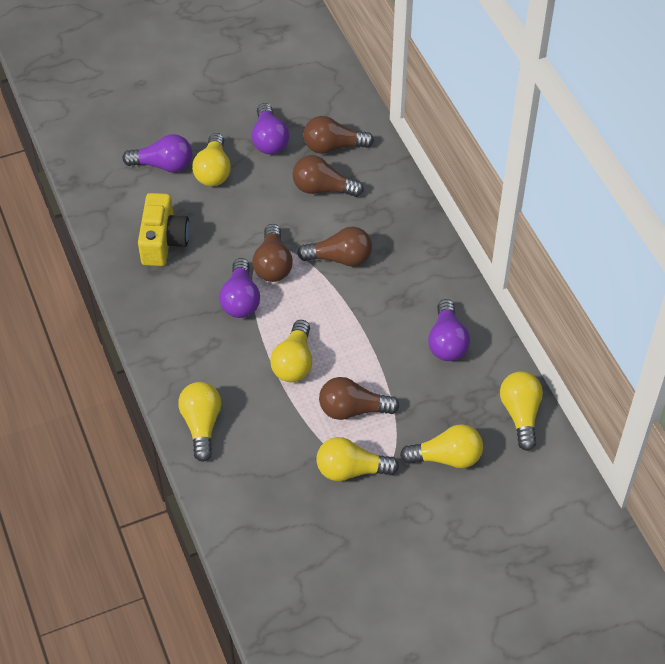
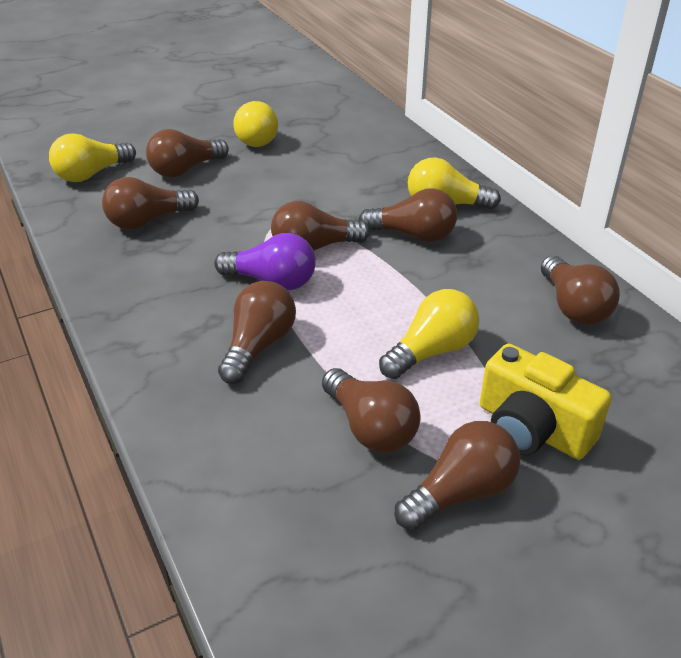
brown light bulb: 5 -> 8
purple light bulb: 4 -> 1
yellow light bulb: 6 -> 4

